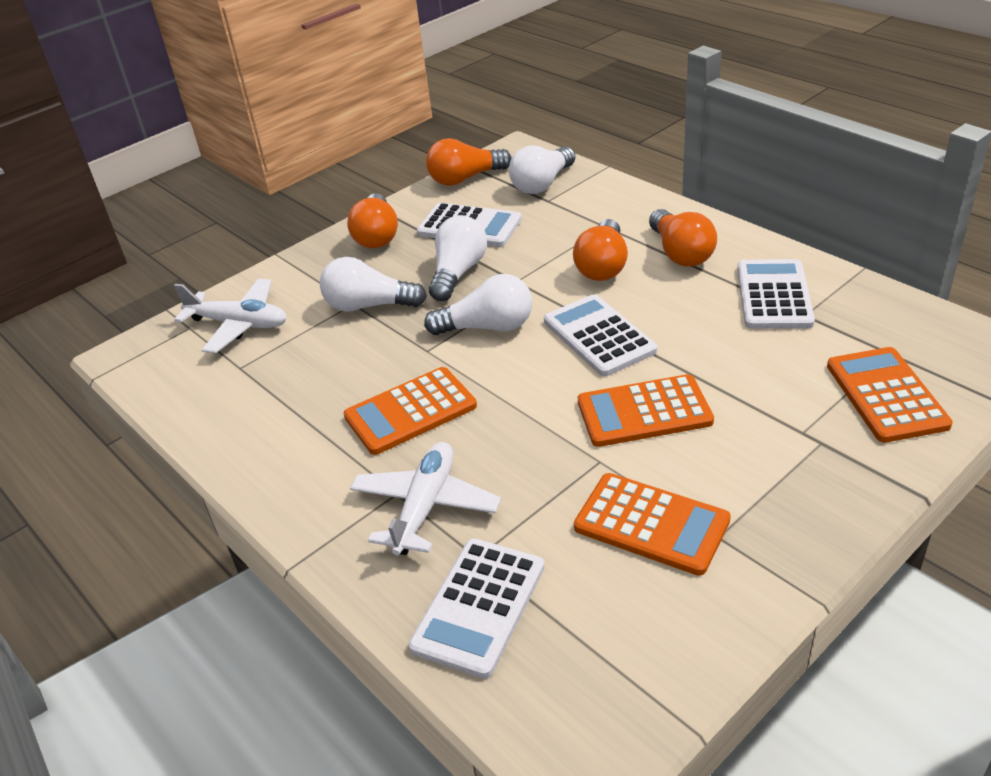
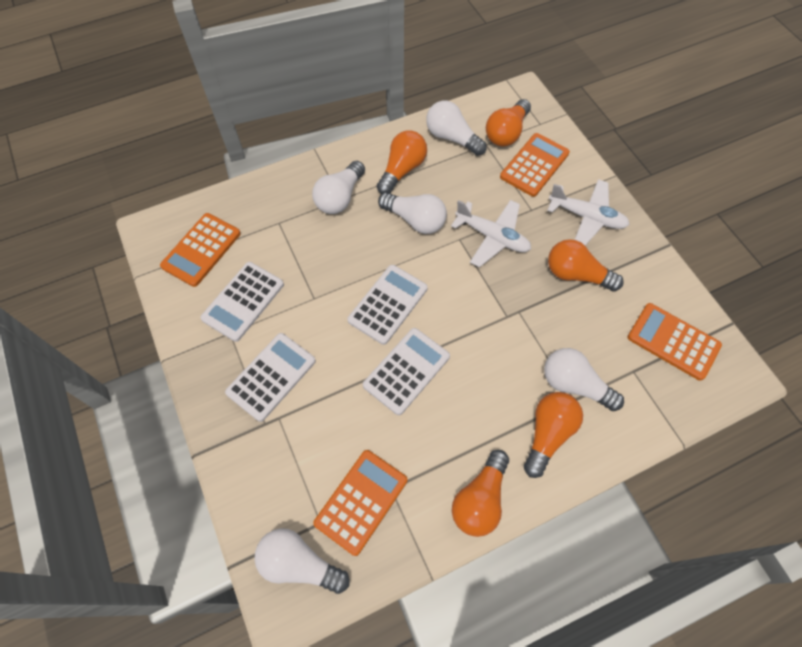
orange light bulb: 4 -> 5
white light bulb: 4 -> 5

